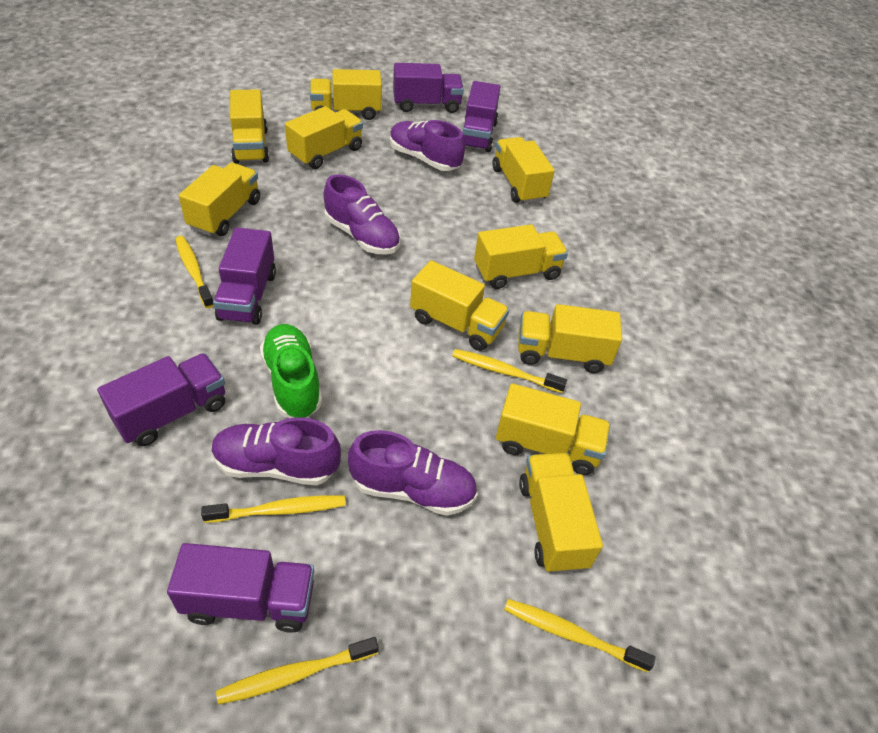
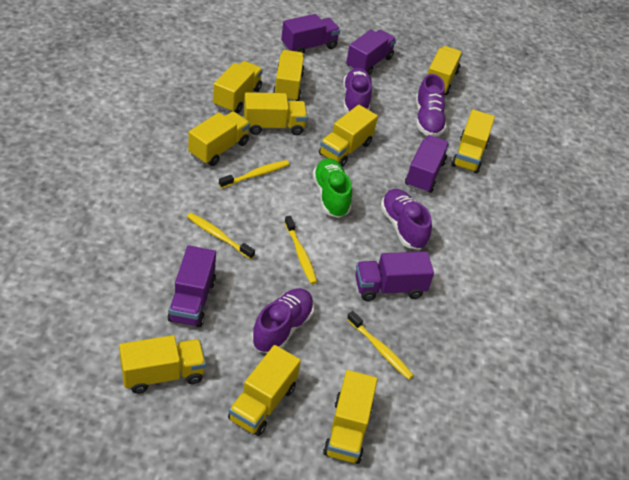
yellow toothbrush: 5 -> 4

